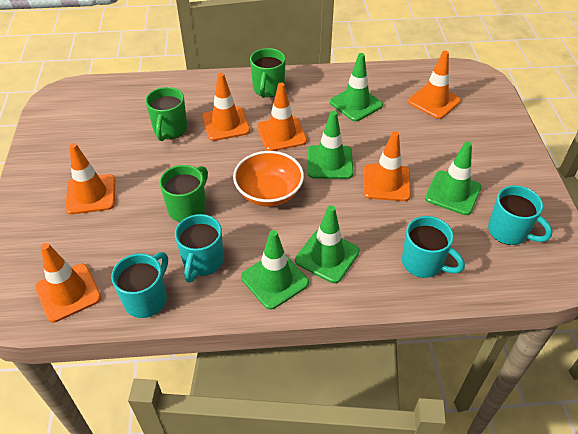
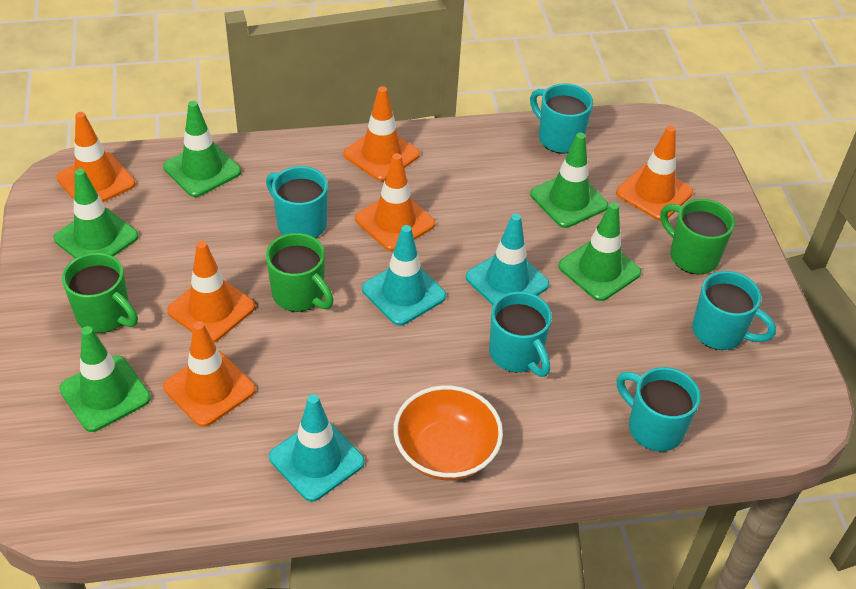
turquoise mug: 4 -> 5
turquoise traffic cone: 0 -> 3

